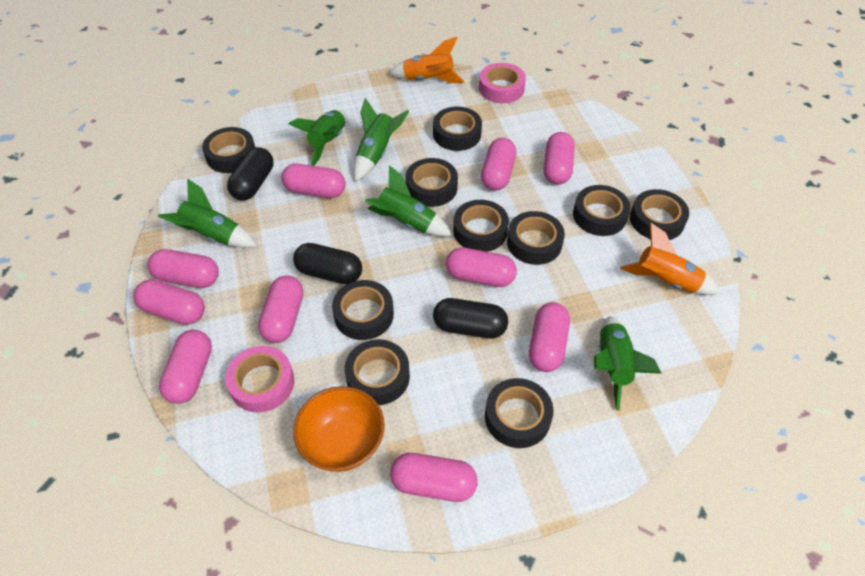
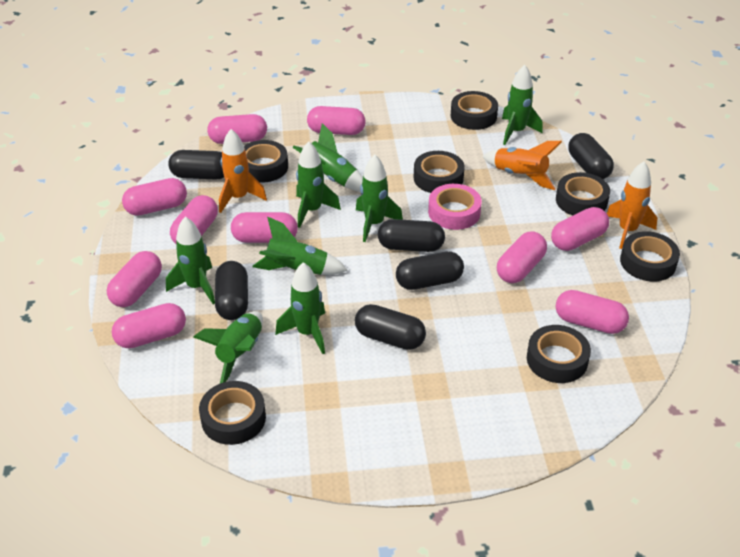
black capsule: 3 -> 6
black tape: 10 -> 7
green rocket: 5 -> 8
orange bowl: 1 -> 0
orange rocket: 2 -> 3
pink tape: 2 -> 1

